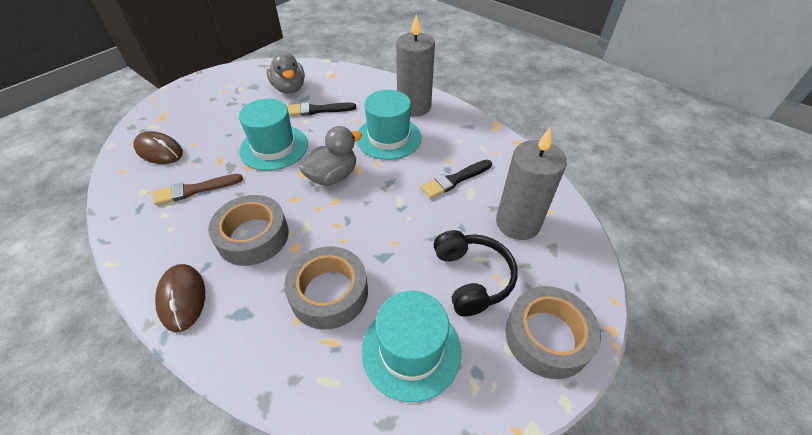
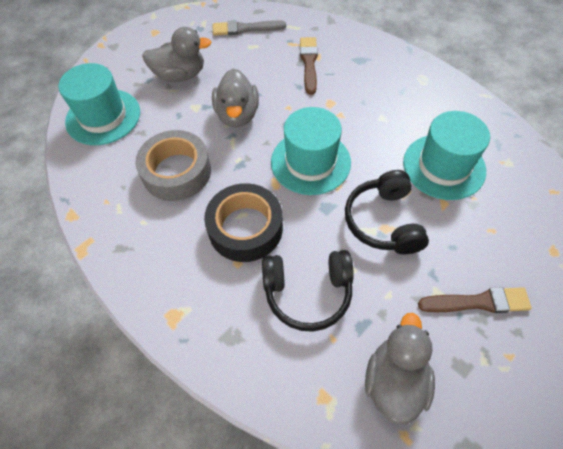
black brush: 2 -> 0
black headphones: 1 -> 2
black tape: 0 -> 1
brown brush: 1 -> 2
brown mouse: 2 -> 0
grey brush: 0 -> 1
grey candle: 2 -> 0
grey duck: 2 -> 3
grey tape: 3 -> 1

